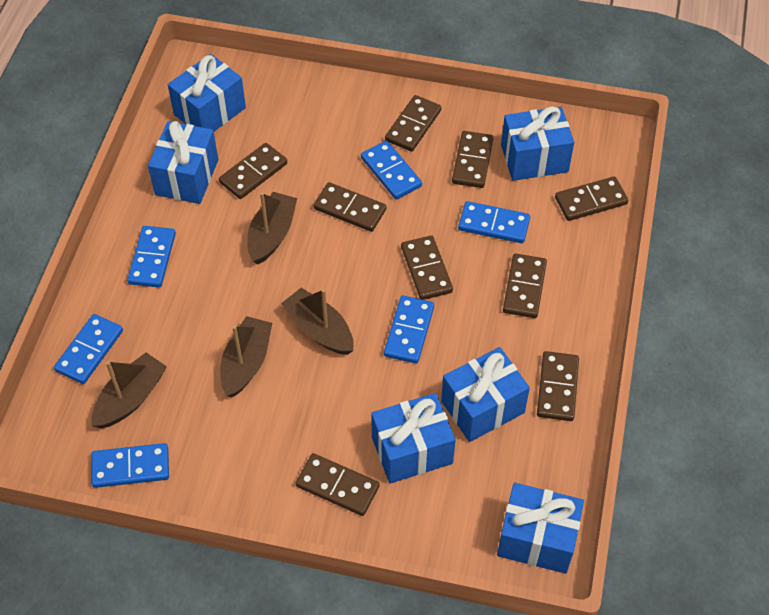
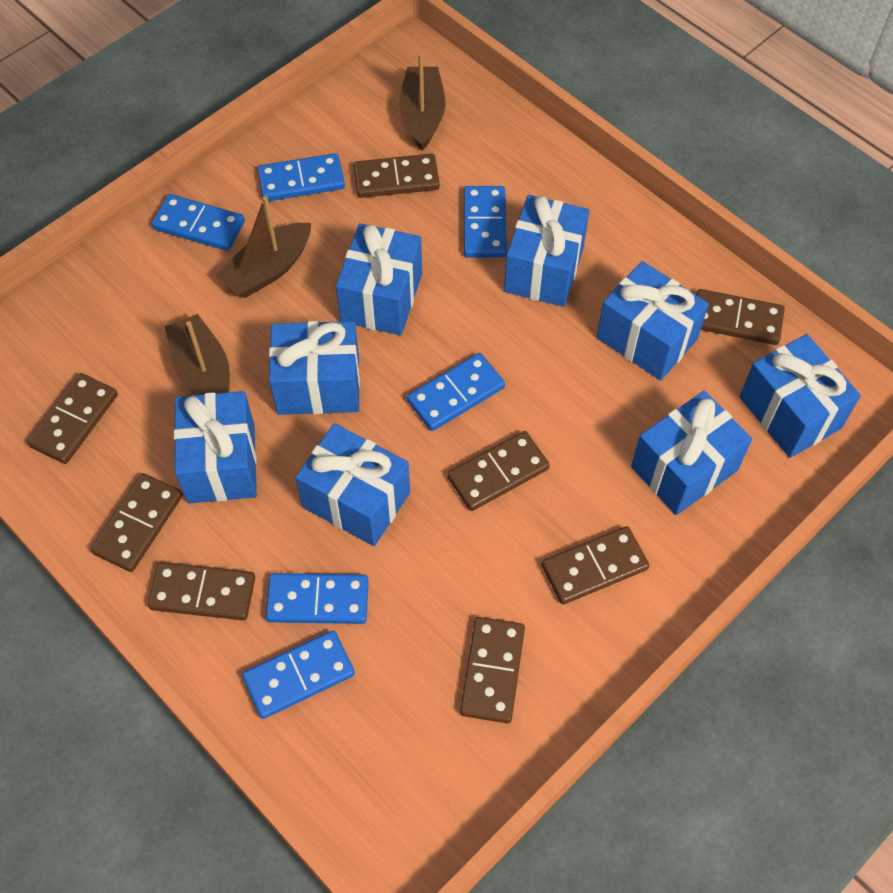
blue gift: 6 -> 8
brown boat: 4 -> 3
brown domino: 9 -> 8

